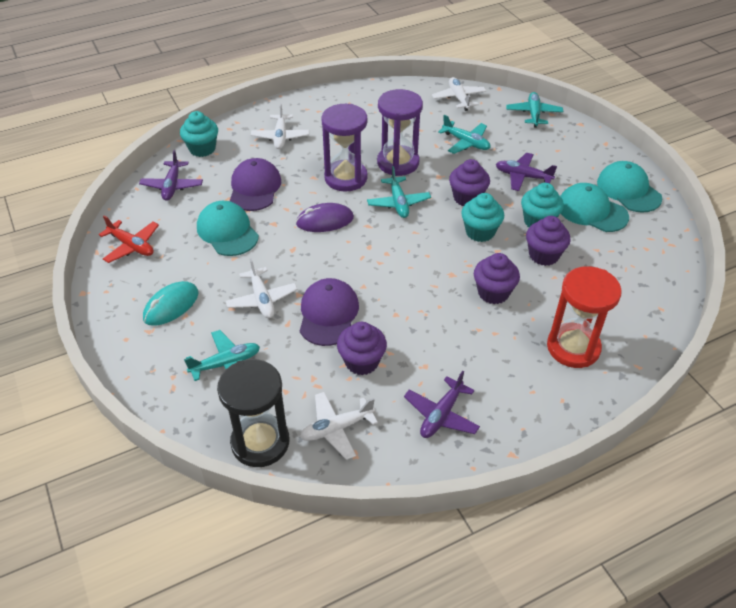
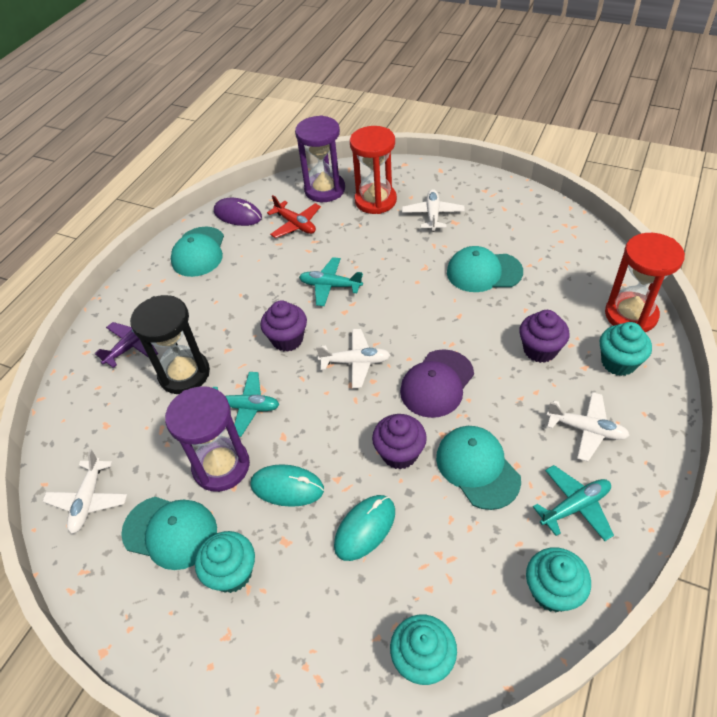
purple cap: 2 -> 1
purple cupcake: 4 -> 3
purple plane: 3 -> 1
red hourglass: 1 -> 2
turquoise cap: 3 -> 4
turquoise cupcake: 3 -> 4
turquoise mouse: 1 -> 2
turquoise plane: 4 -> 3

